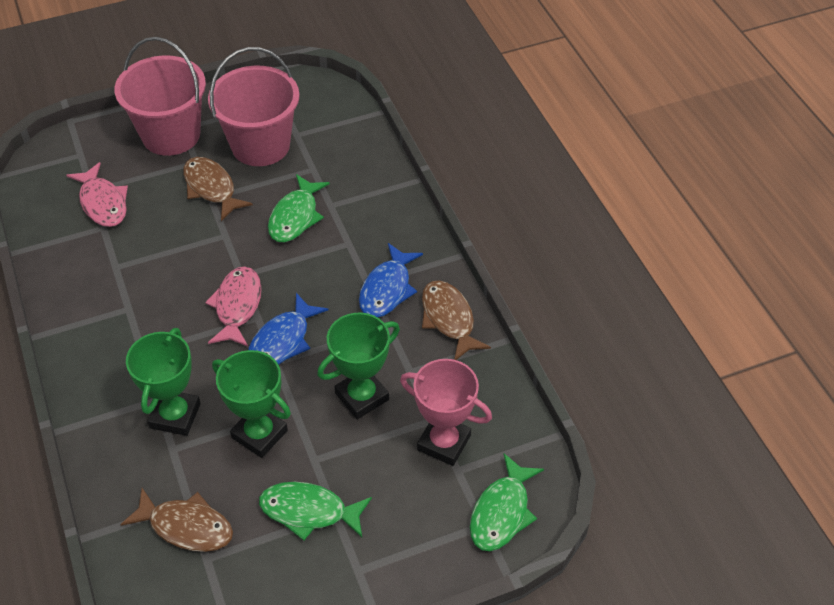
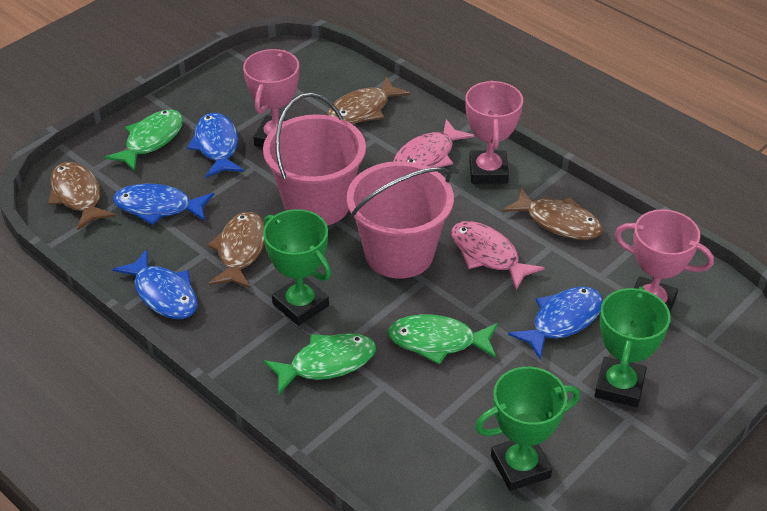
blue fish: 2 -> 4
brown fish: 3 -> 4
pink trophy: 1 -> 3

